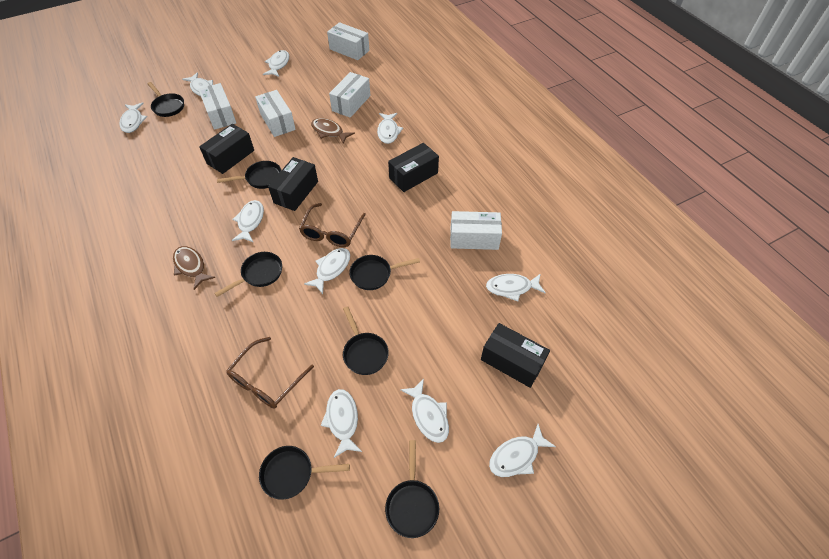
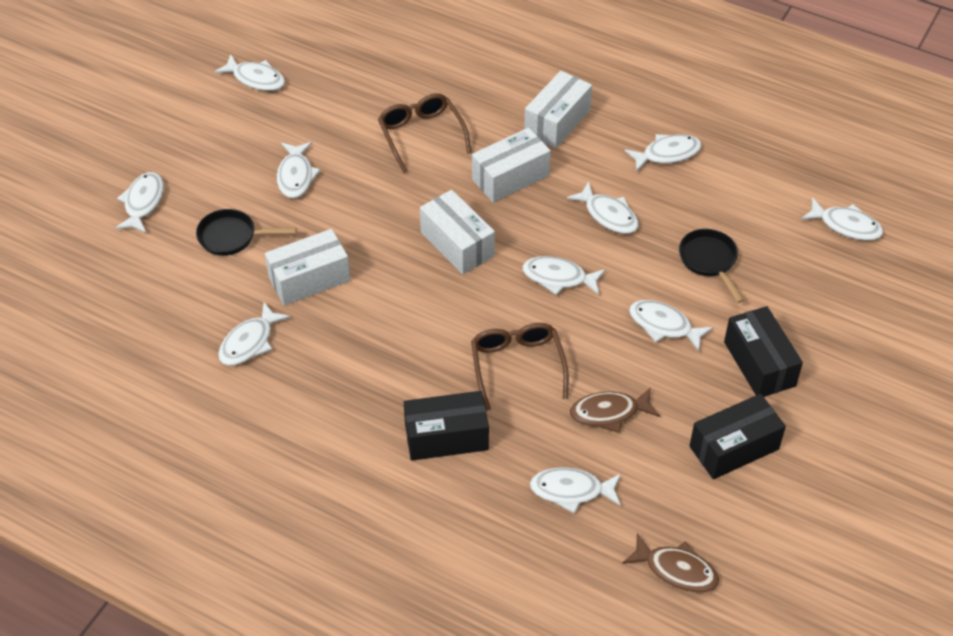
black box: 4 -> 3
black pan: 7 -> 2
white box: 5 -> 4

